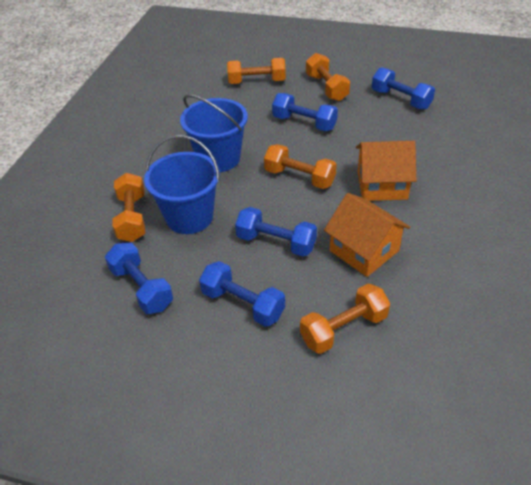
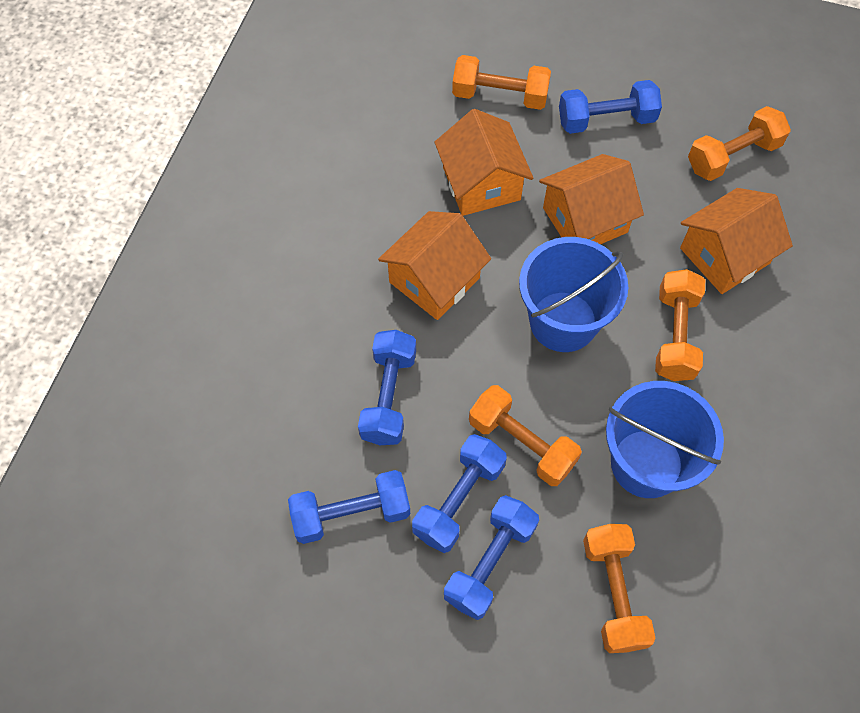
orange house: 2 -> 4

